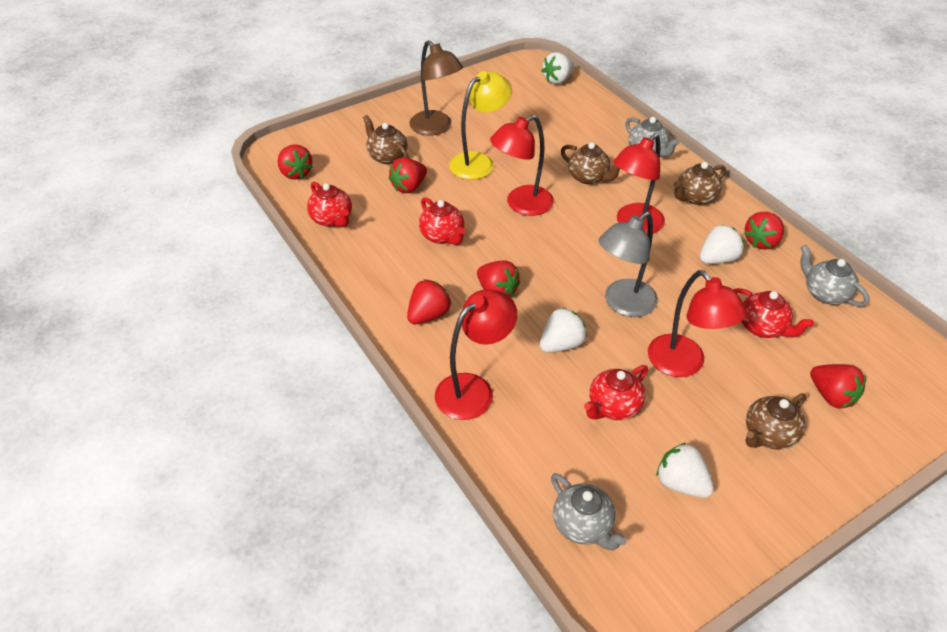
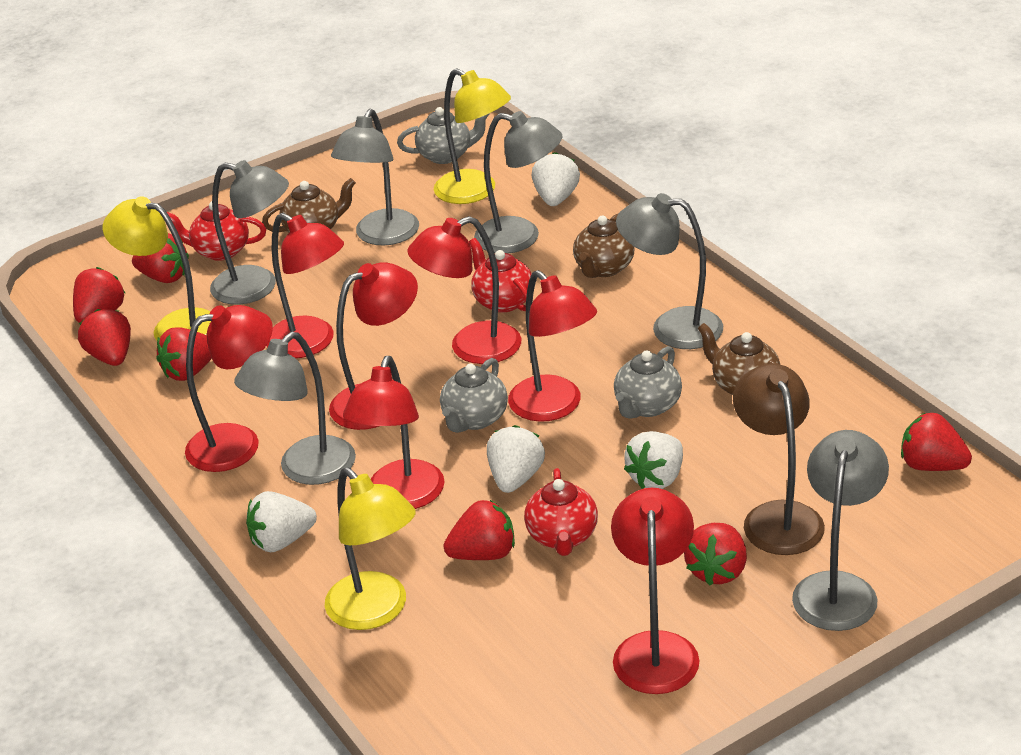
brown teapot: 4 -> 3
grey lamp: 1 -> 6
red lamp: 4 -> 7
red strawberry: 6 -> 7
red teapot: 4 -> 3
yellow lamp: 1 -> 3

